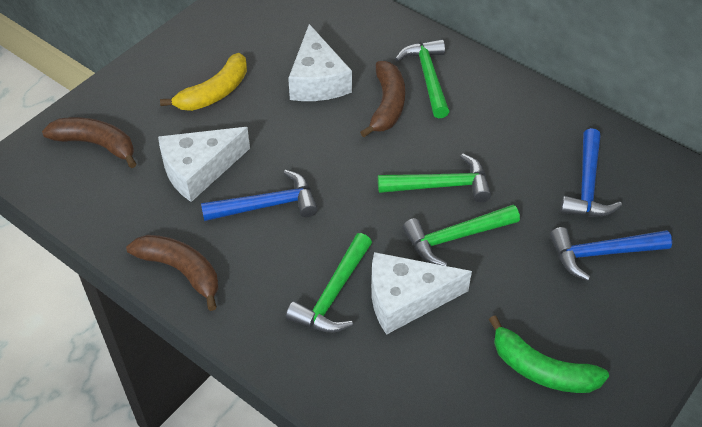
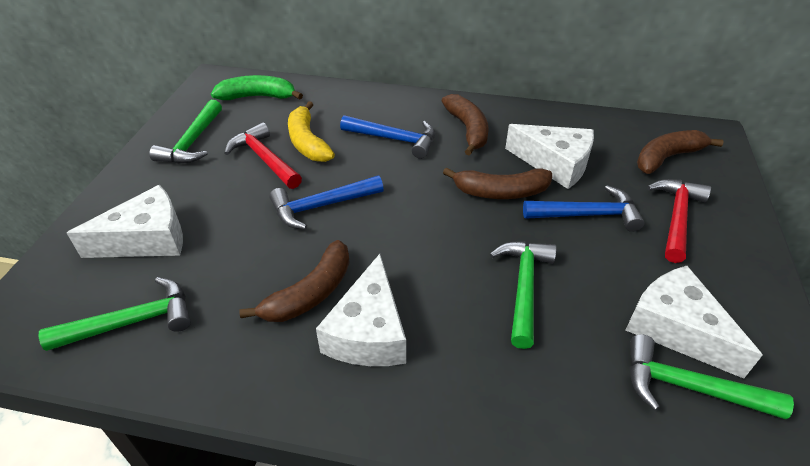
brown banana: 3 -> 4
red hammer: 0 -> 2
white cheese: 3 -> 4

